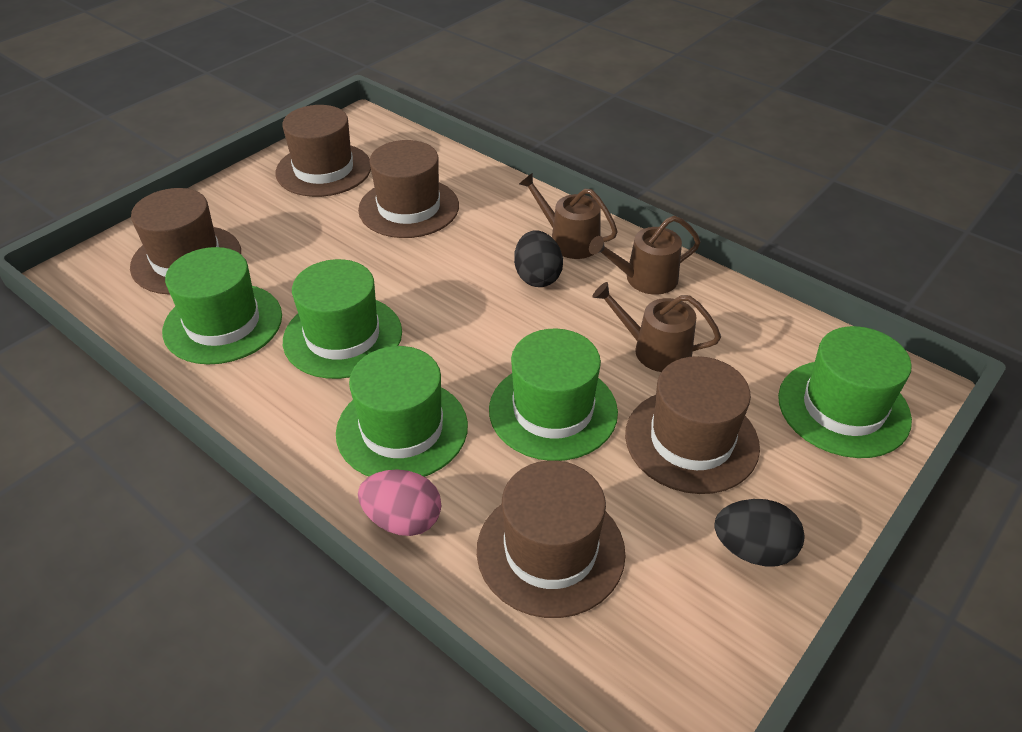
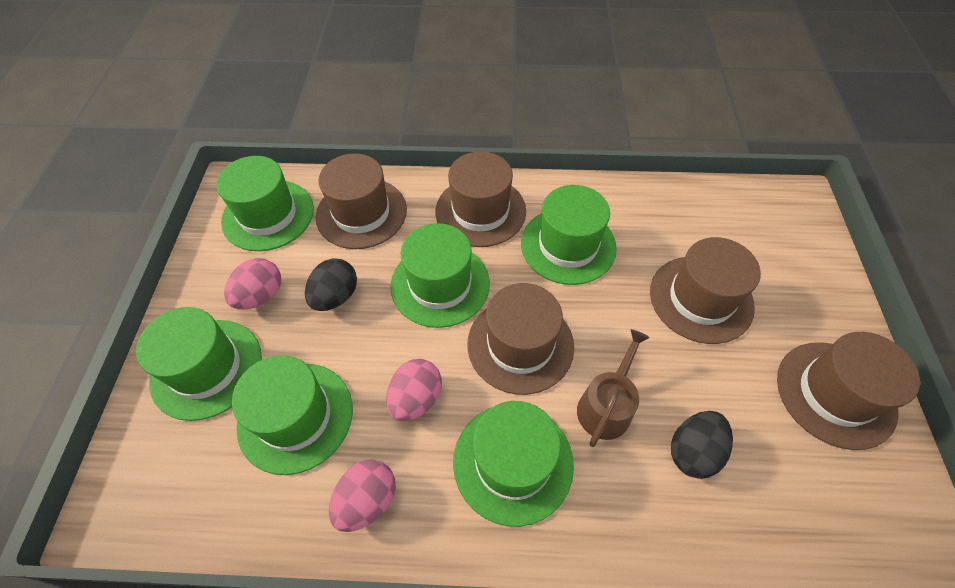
brown watering can: 3 -> 1
green hat: 5 -> 6
pink egg: 1 -> 3

